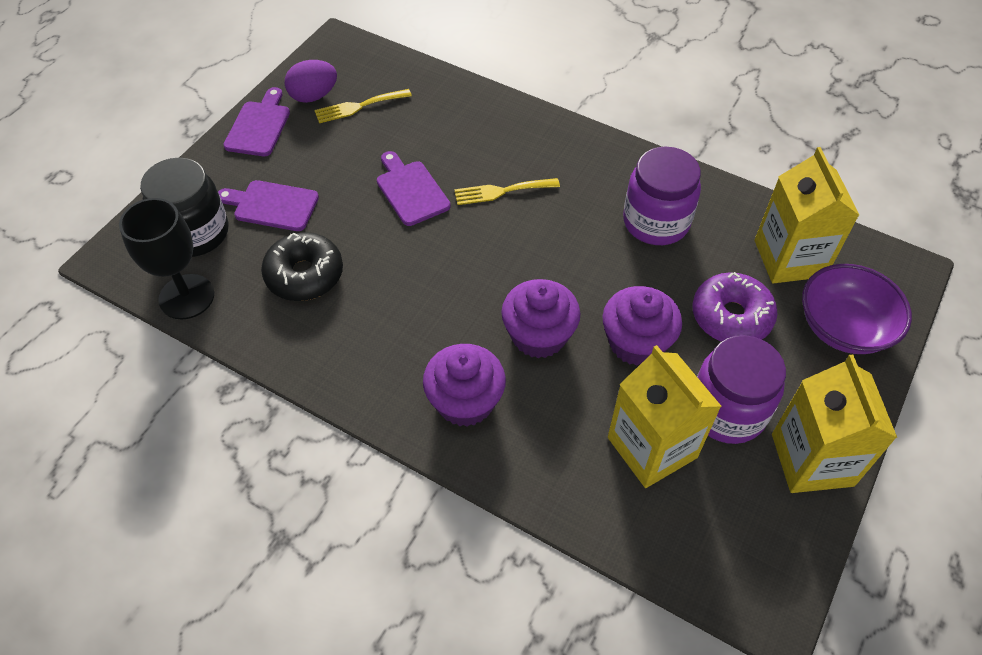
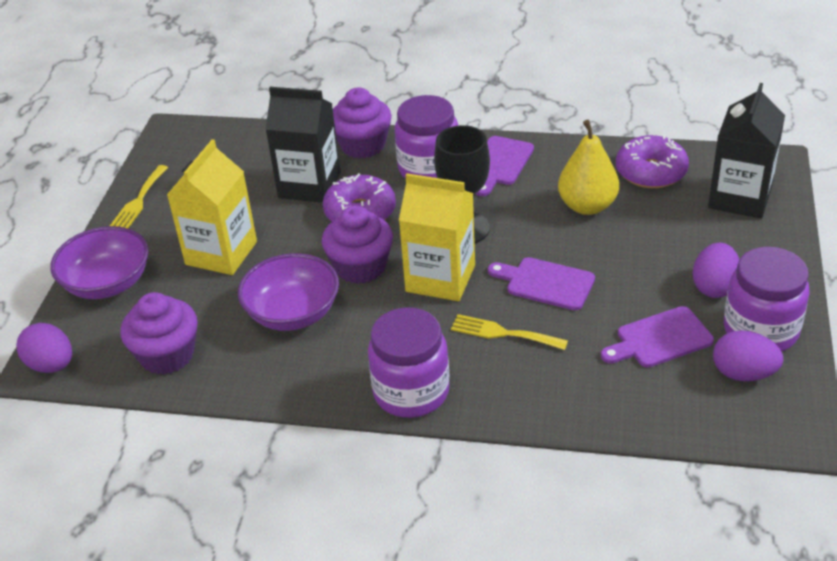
black carton: 0 -> 2
black donut: 1 -> 0
black jar: 1 -> 0
purple bowl: 1 -> 2
purple donut: 1 -> 2
purple egg: 1 -> 3
purple jar: 2 -> 3
yellow carton: 3 -> 2
yellow pear: 0 -> 1

